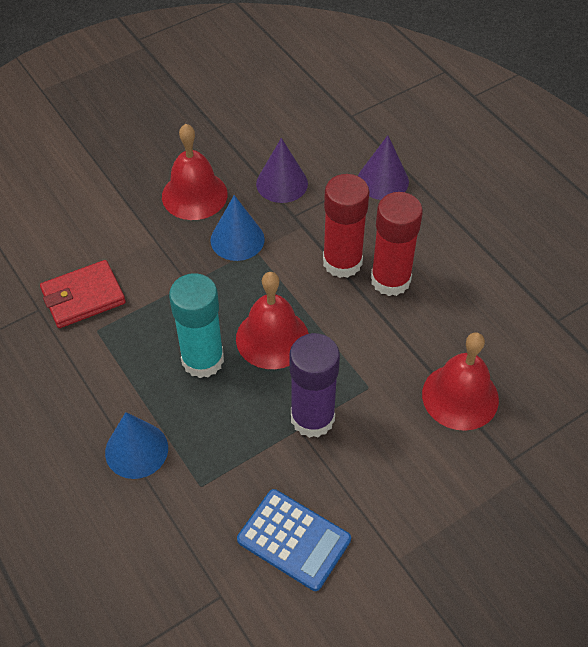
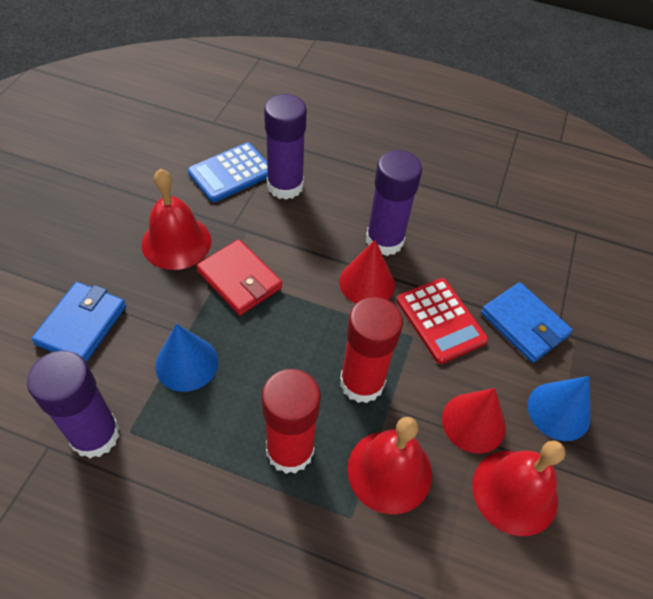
blue wallet: 0 -> 2
purple cone: 2 -> 0
purple glue stick: 1 -> 3
red calculator: 0 -> 1
red cone: 0 -> 2
turquoise glue stick: 1 -> 0

